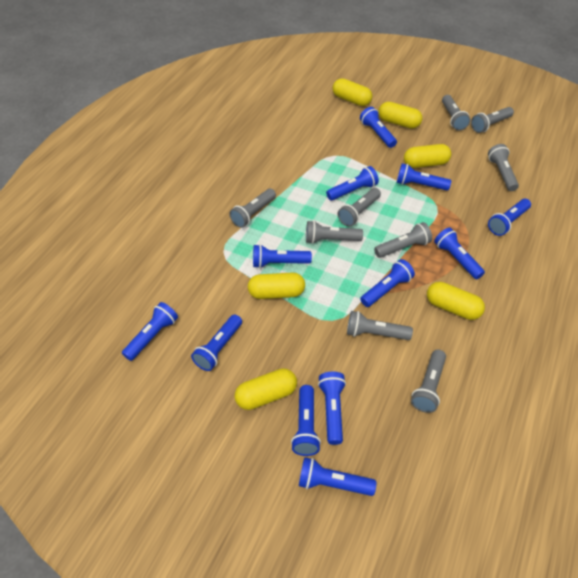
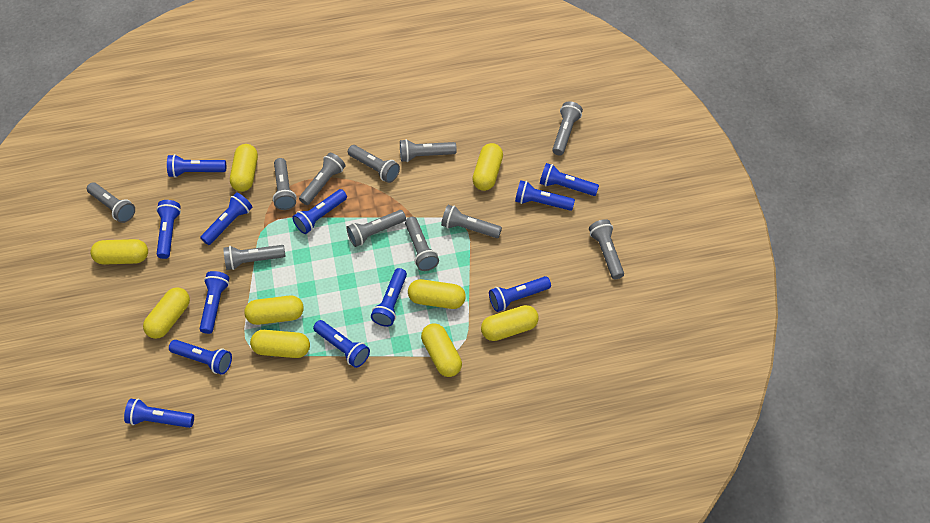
grey flashlight: 9 -> 11
yellow capsule: 6 -> 9

